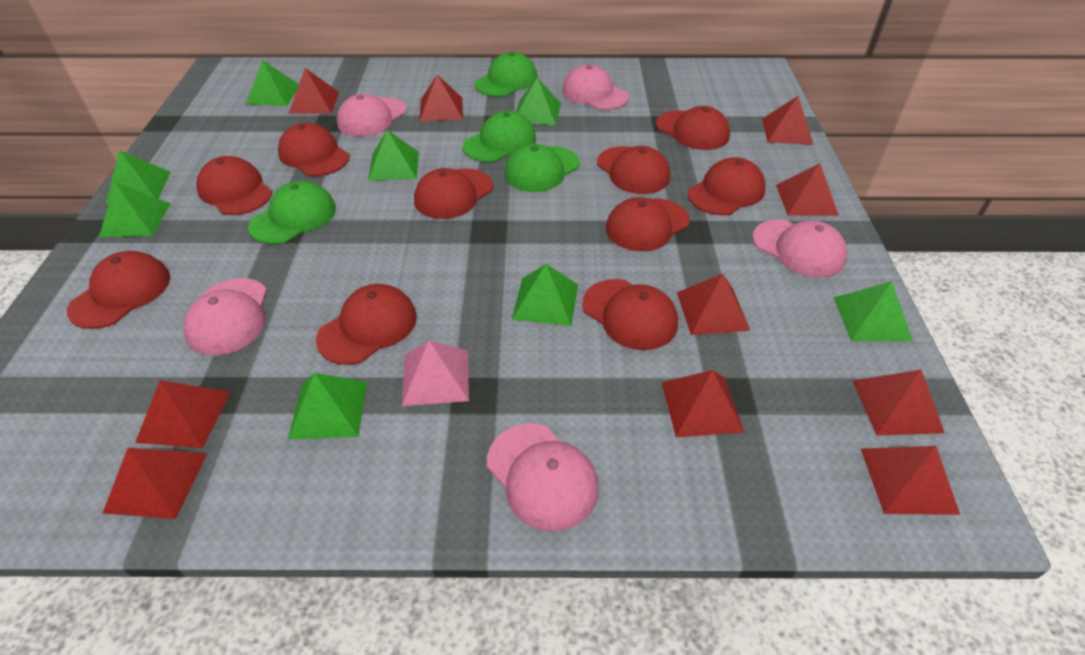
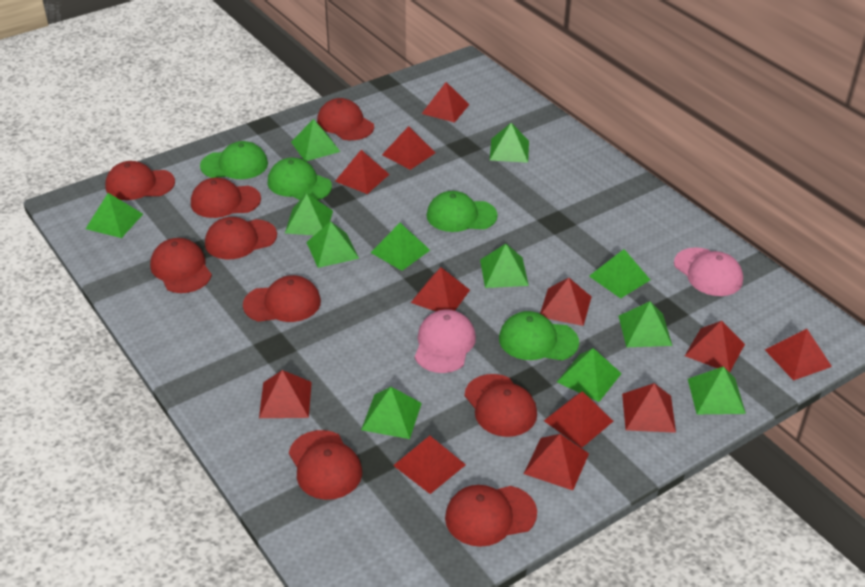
green pyramid: 8 -> 12
pink cap: 5 -> 2
pink pyramid: 1 -> 0
red cap: 10 -> 9
red pyramid: 10 -> 12

